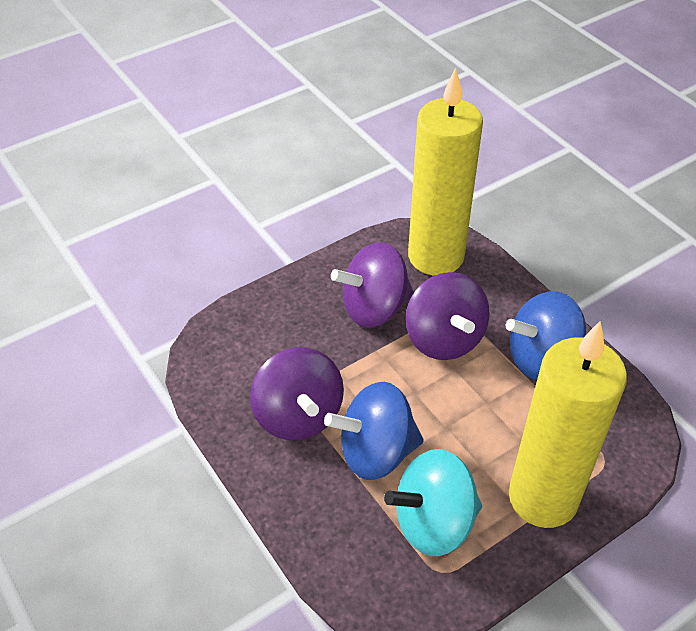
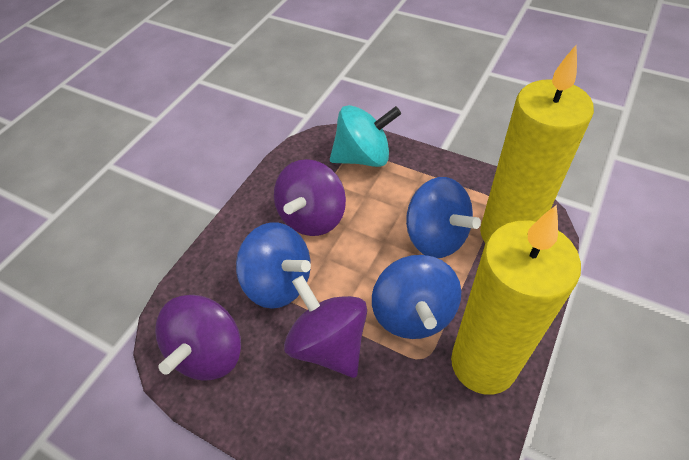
blue spinning top: 2 -> 3

